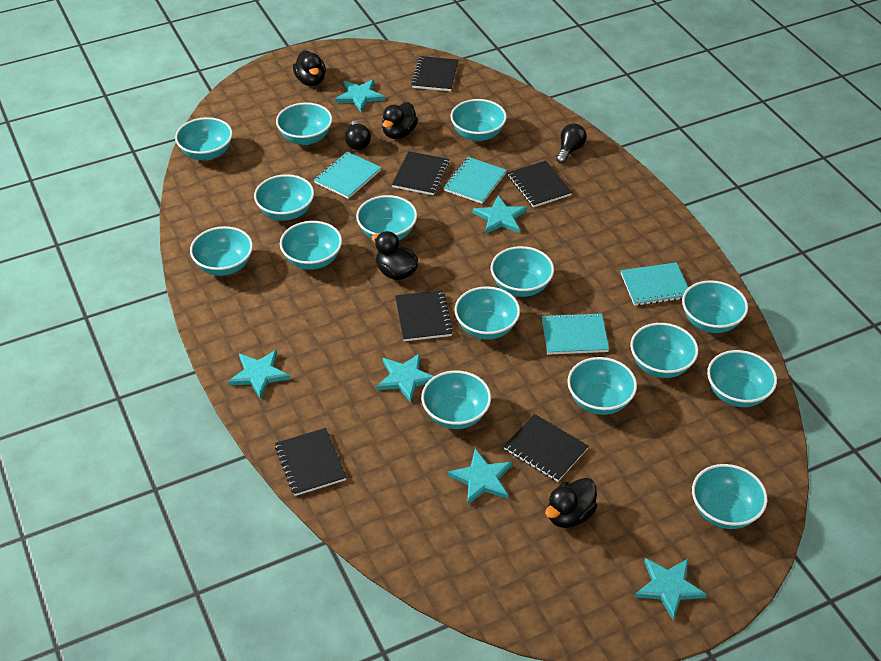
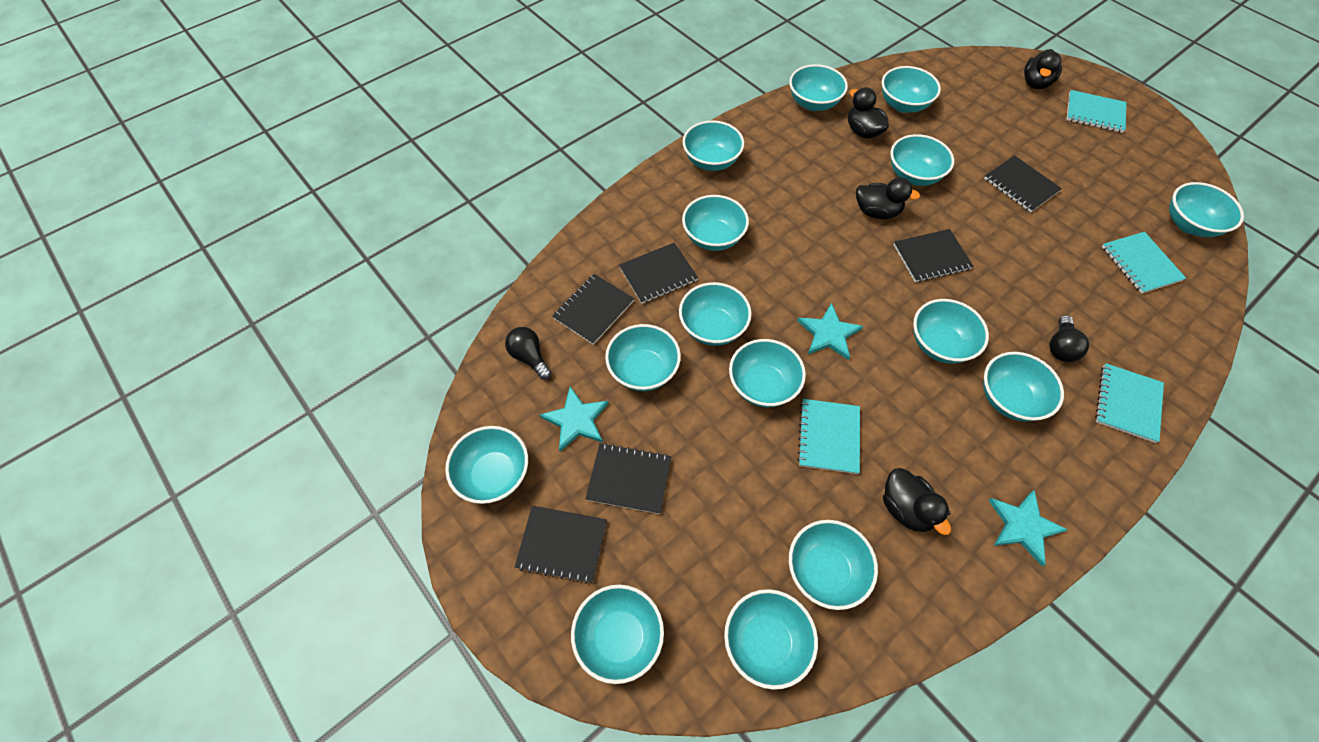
turquoise star: 6 -> 3

